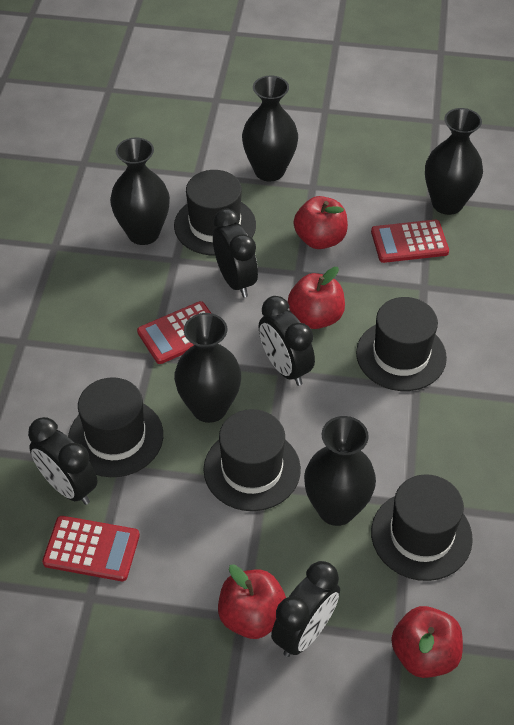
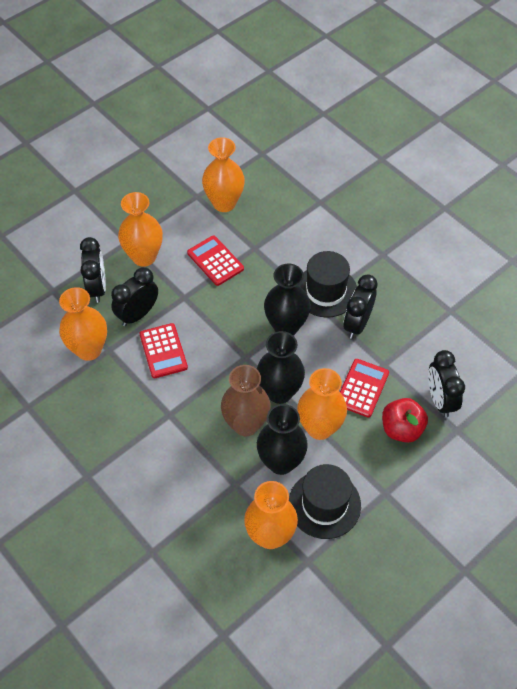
black hat: 5 -> 2
black vase: 5 -> 3
brown vase: 0 -> 1
orange vase: 0 -> 5
red apple: 4 -> 1

